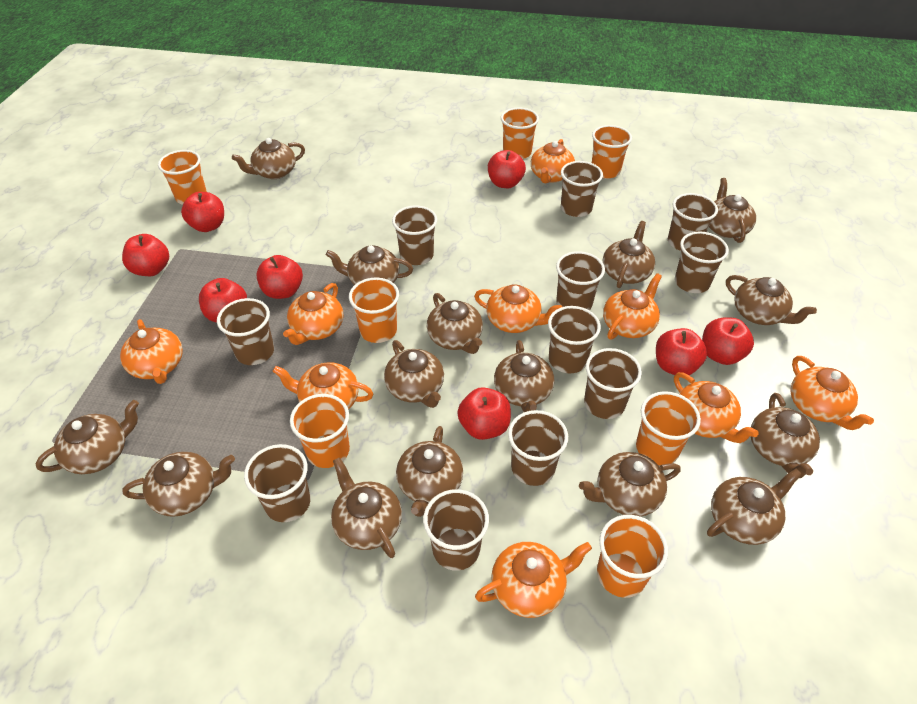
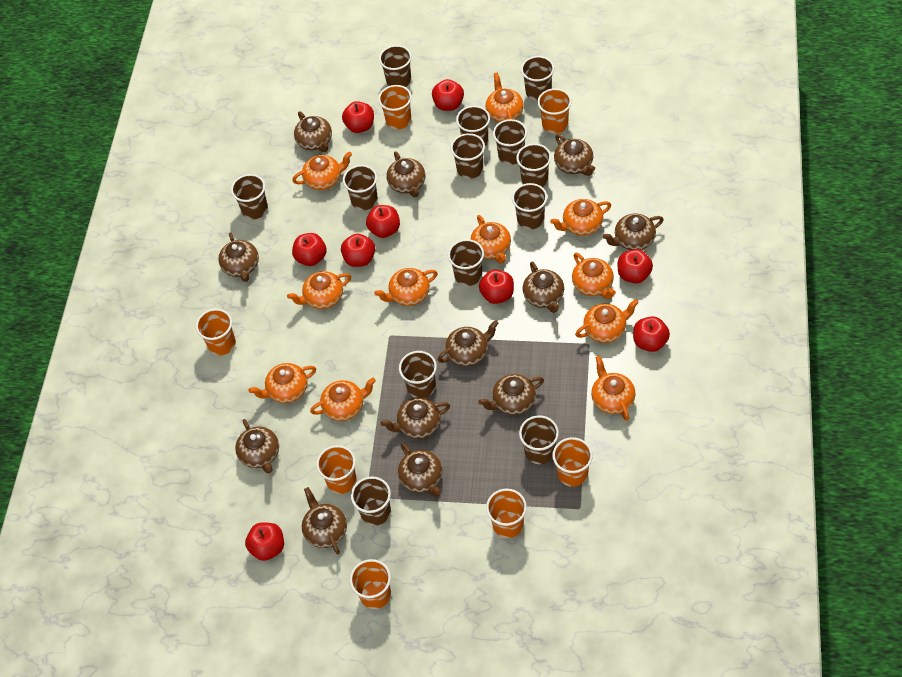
brown cup: 11 -> 13
brown teapot: 15 -> 12
orange teapot: 9 -> 11
red apple: 8 -> 9

